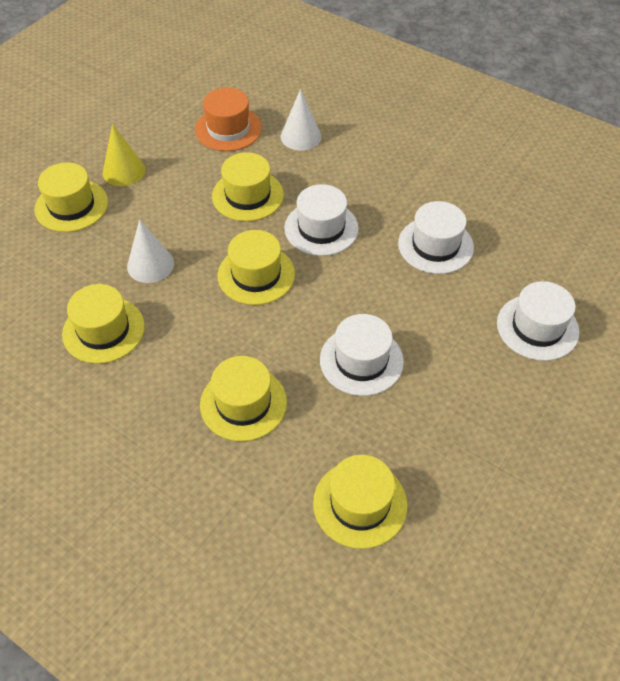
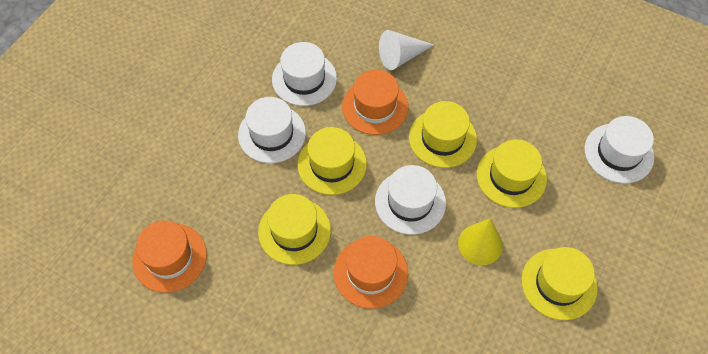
orange hat: 1 -> 3
white cone: 2 -> 1
yellow hat: 6 -> 5

